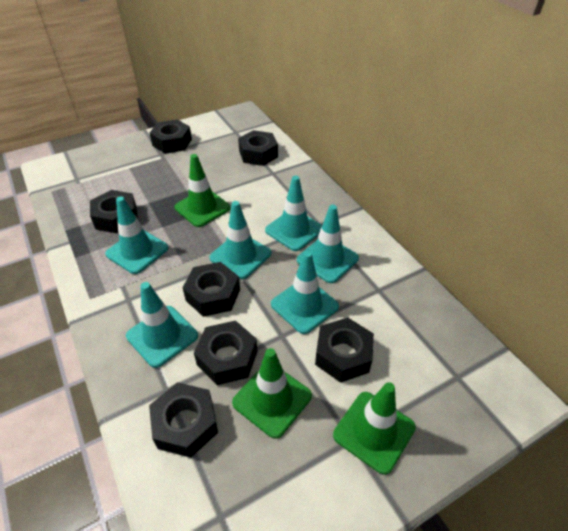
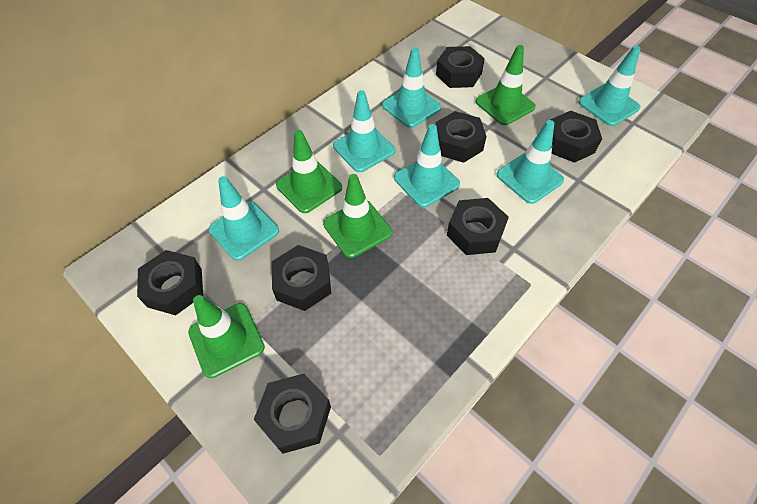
green traffic cone: 3 -> 4

